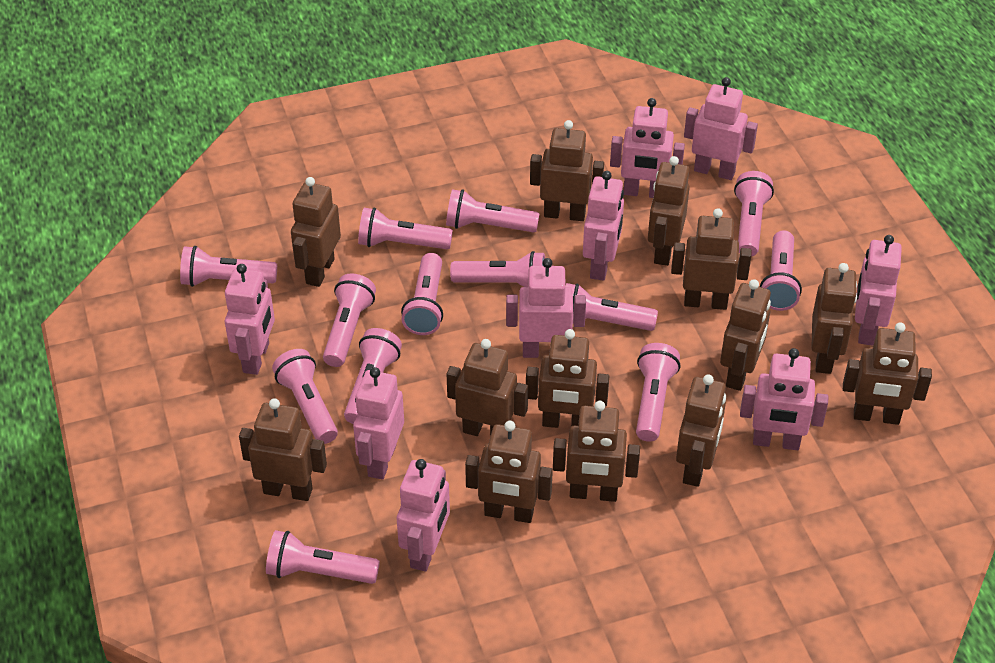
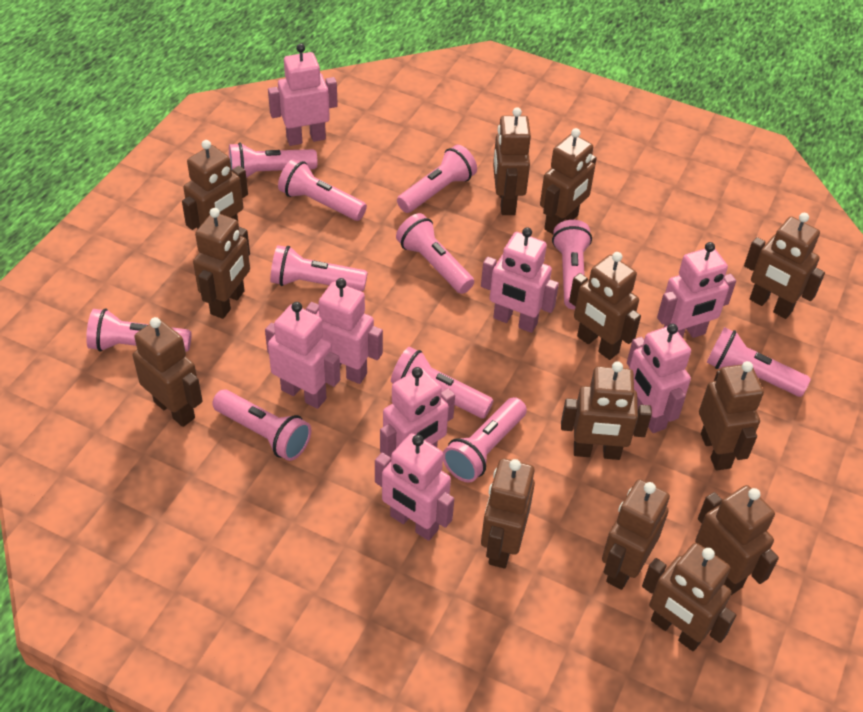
pink flashlight: 13 -> 11
pink robot: 9 -> 8

